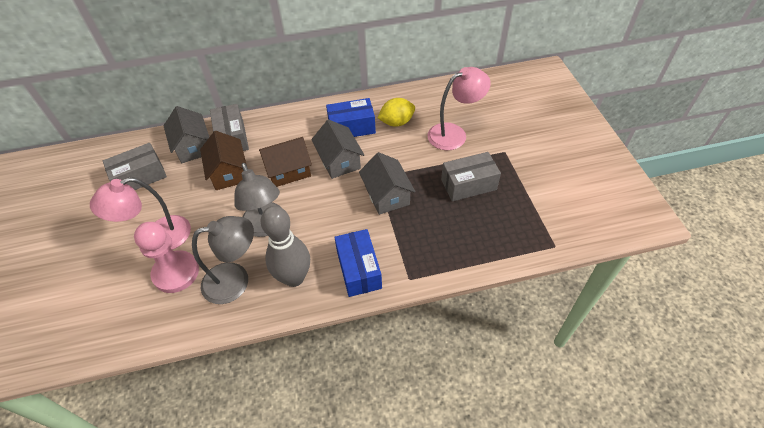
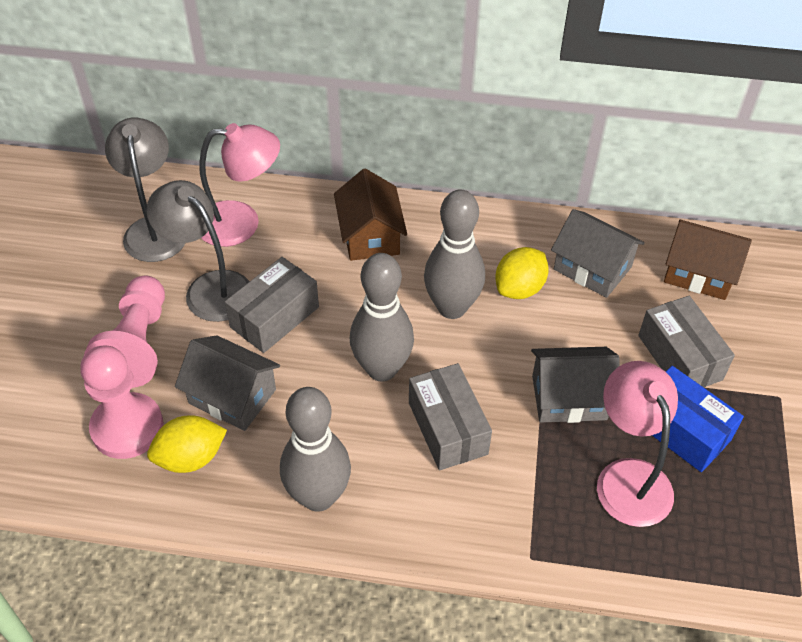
blue box: 2 -> 1
grey bowling pin: 1 -> 3
pink pawn: 1 -> 2
yellow lemon: 1 -> 2

